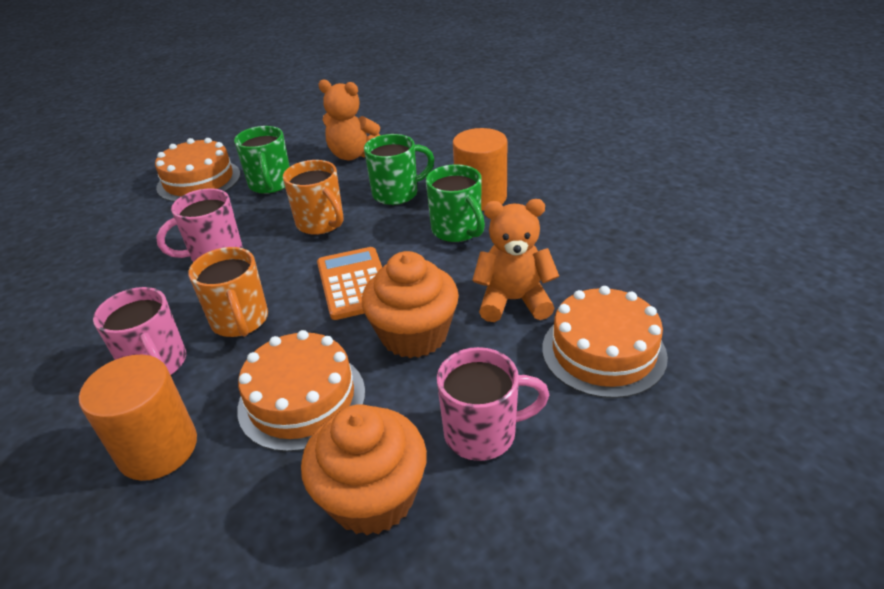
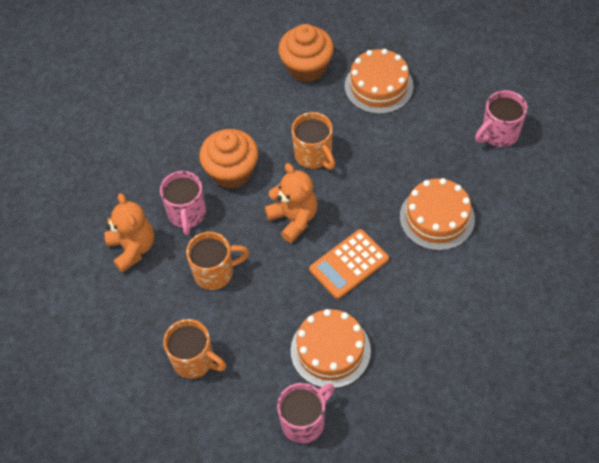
green mug: 3 -> 0
orange cylinder: 2 -> 0
orange mug: 2 -> 3

